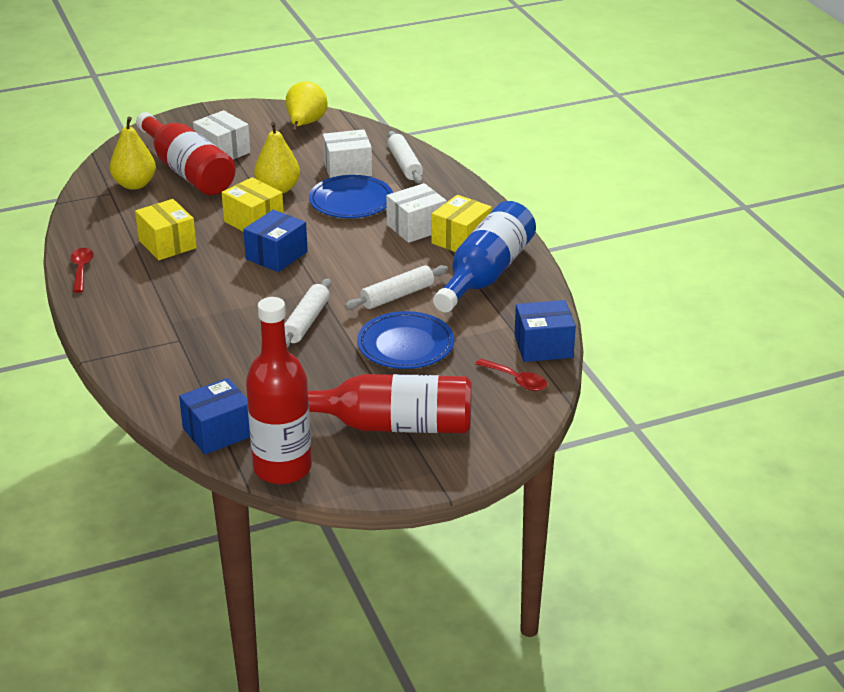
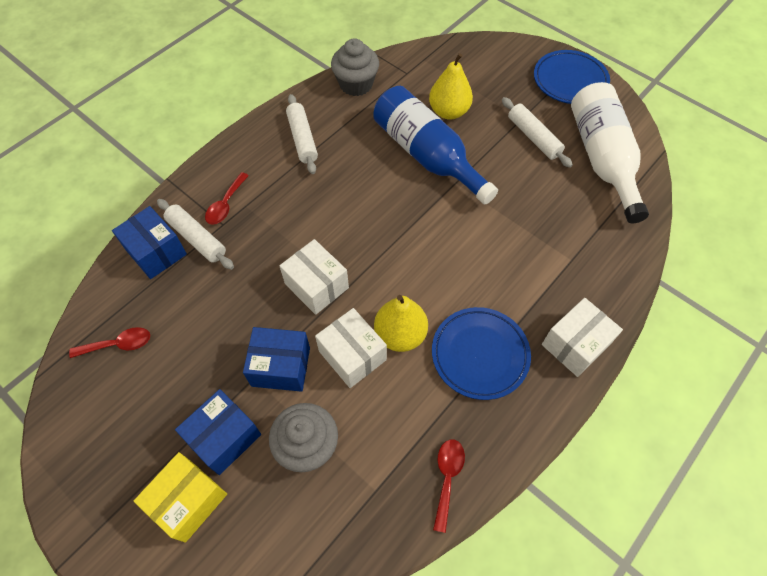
grey cupcake: 0 -> 2
red bottle: 3 -> 0
red spoon: 2 -> 3
white bottle: 0 -> 1
yellow box: 3 -> 1
yellow pear: 3 -> 2

